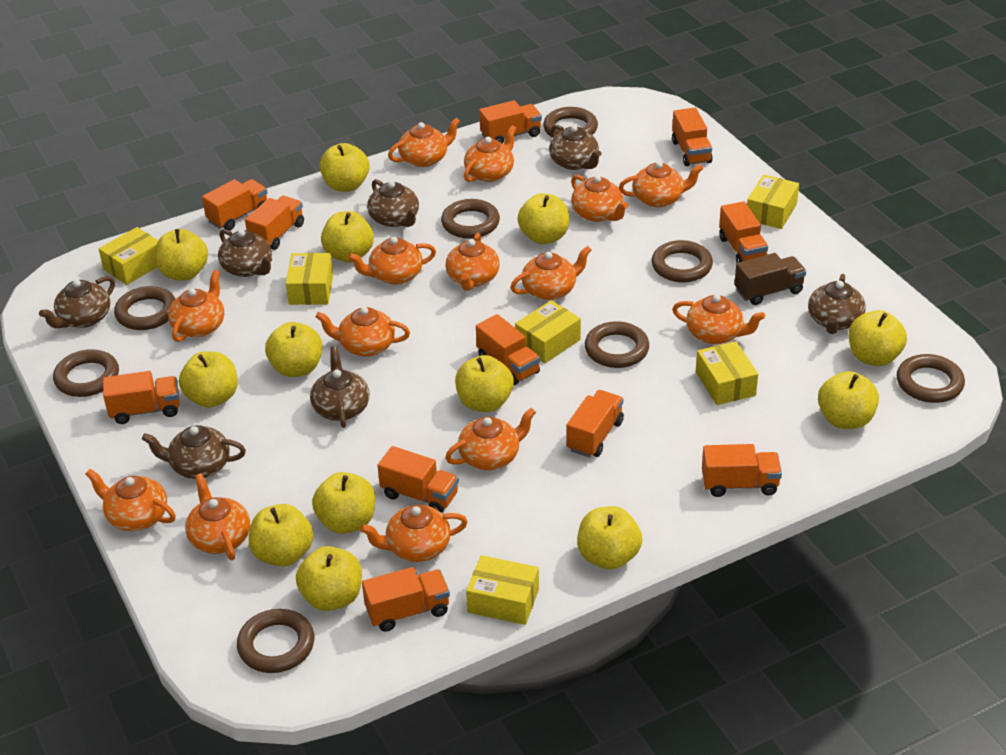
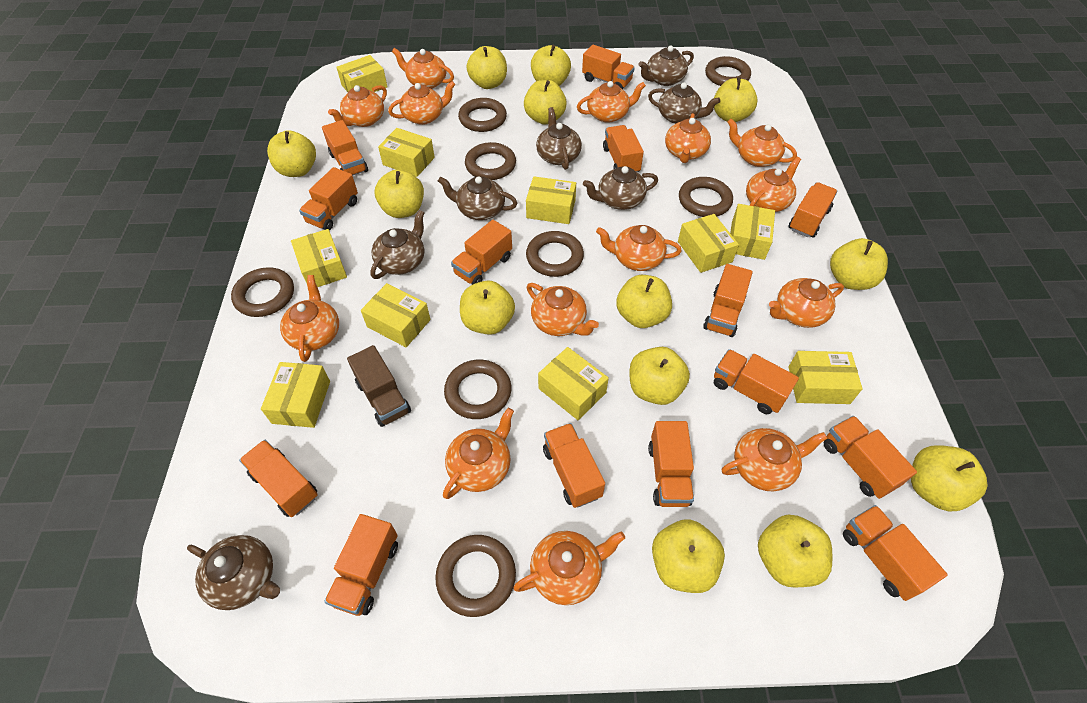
orange truck: 11 -> 14
yellow box: 6 -> 10

